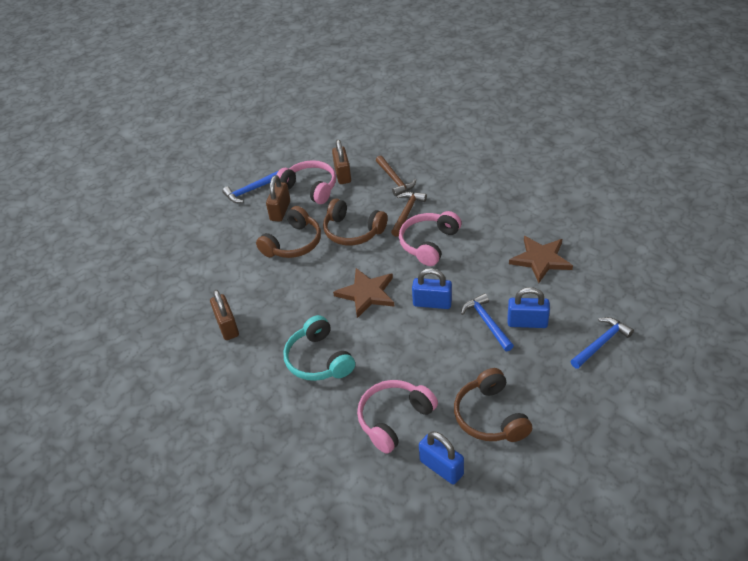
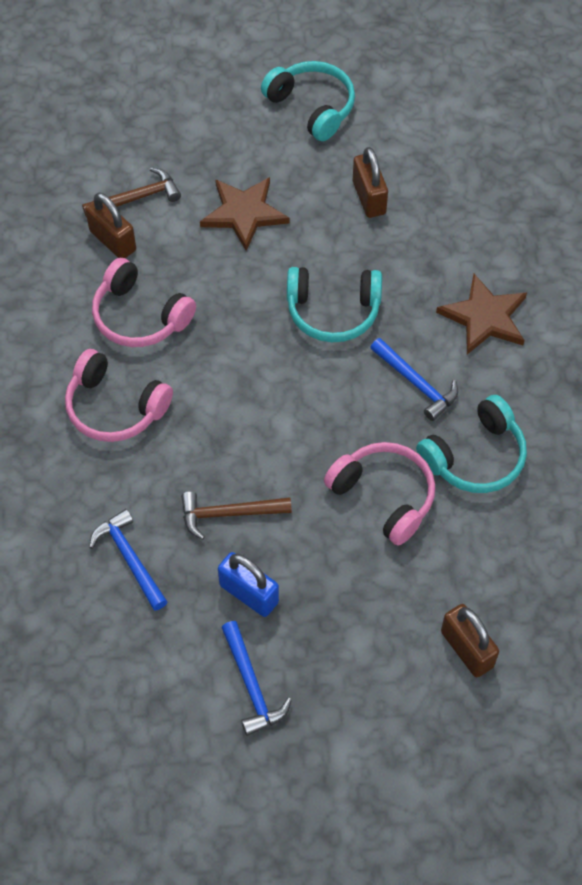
blue padlock: 3 -> 1
brown headphones: 3 -> 0
turquoise headphones: 1 -> 3

